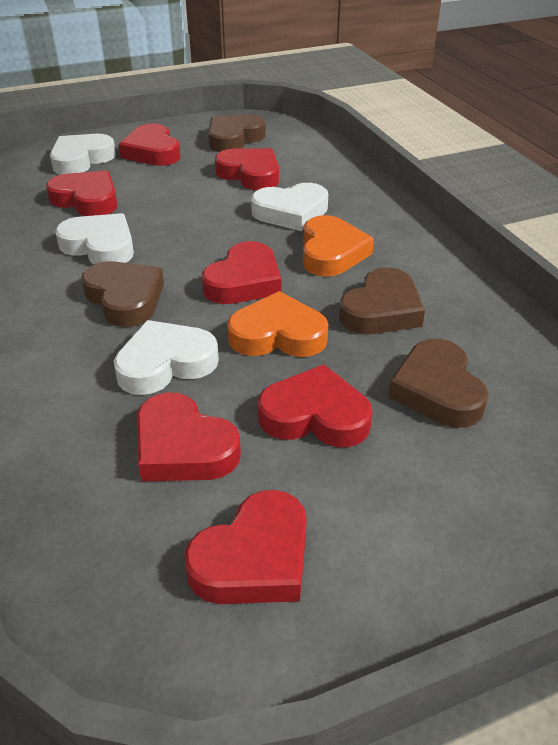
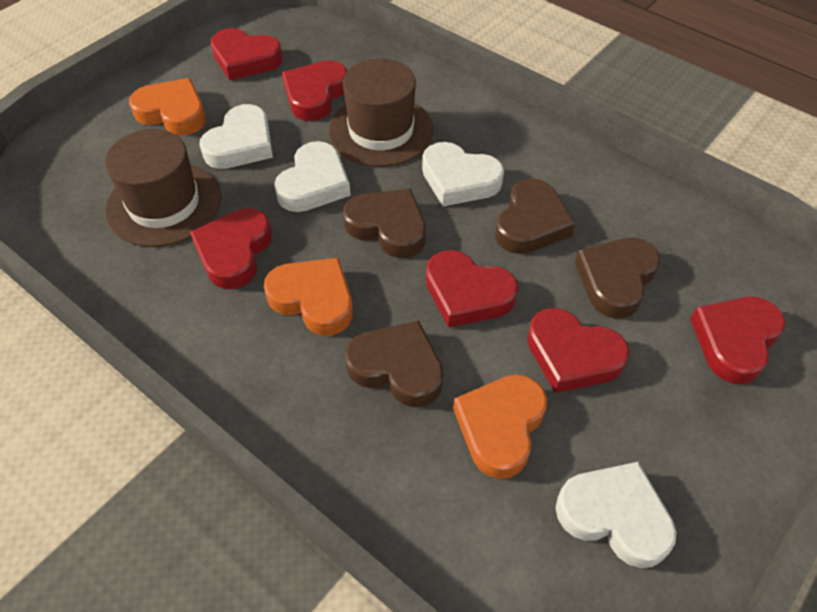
brown hat: 0 -> 2
orange heart: 2 -> 3
red heart: 7 -> 6

